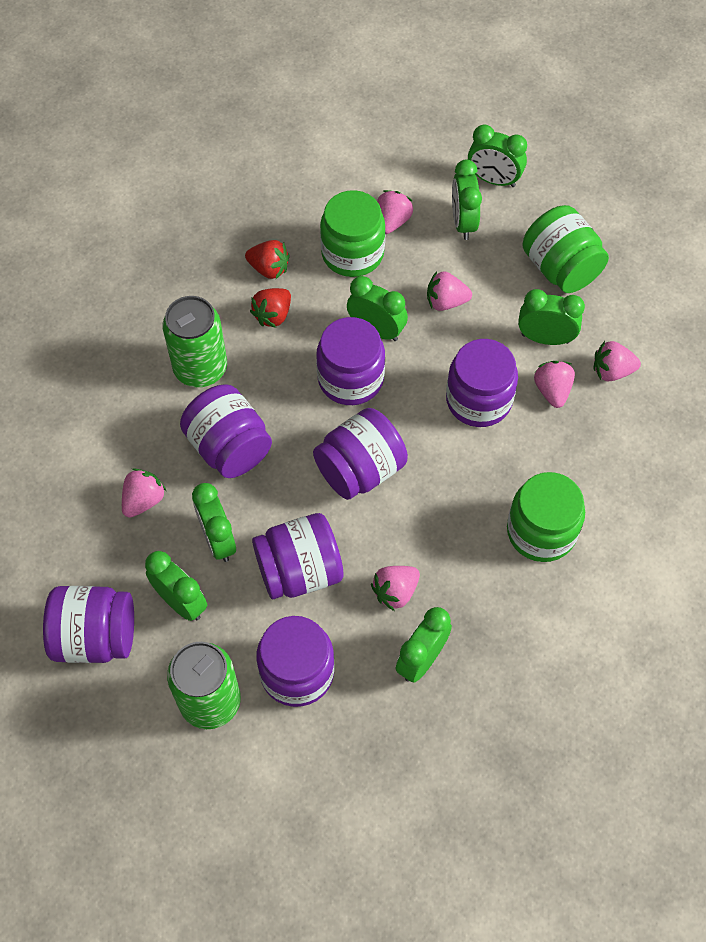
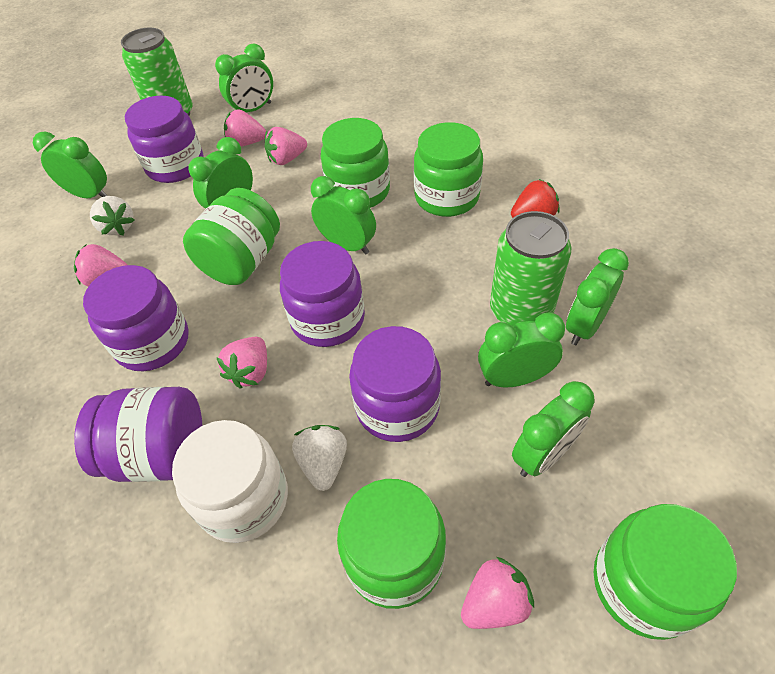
green jar: 3 -> 5
pink strawberry: 6 -> 5
purple jar: 7 -> 5
red strawberry: 2 -> 1
white jar: 0 -> 1
white strawberry: 0 -> 2

